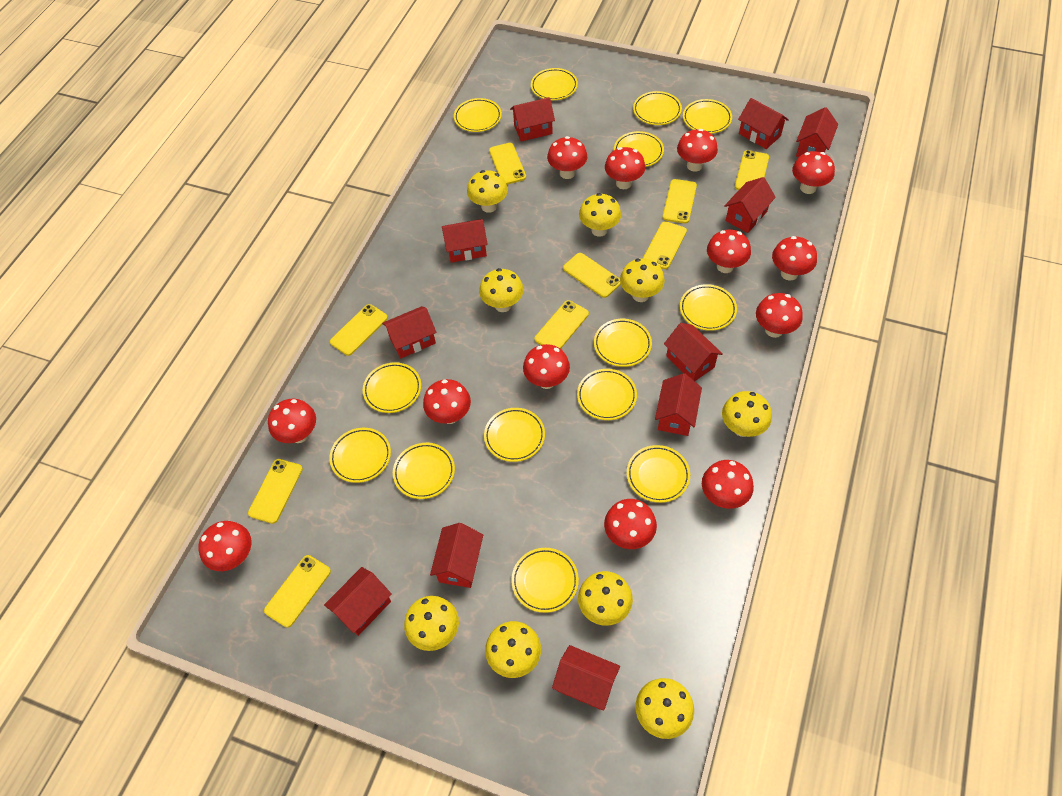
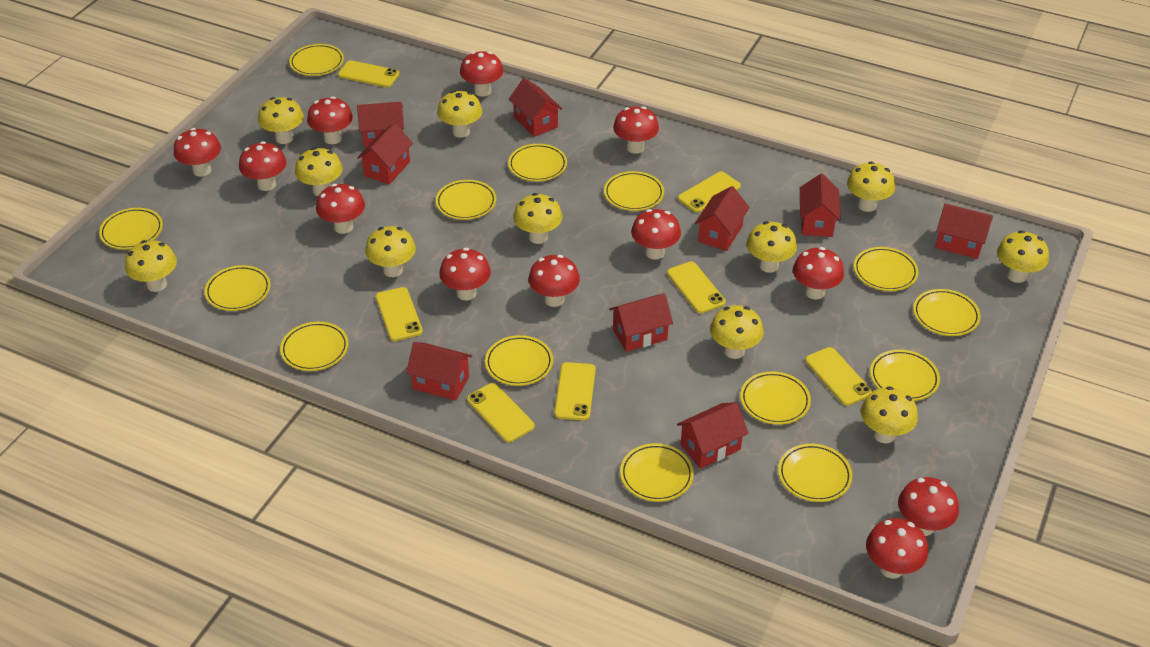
red house: 11 -> 9
red mushroom: 13 -> 12
yellow mushroom: 9 -> 11
yellow phone: 9 -> 7

